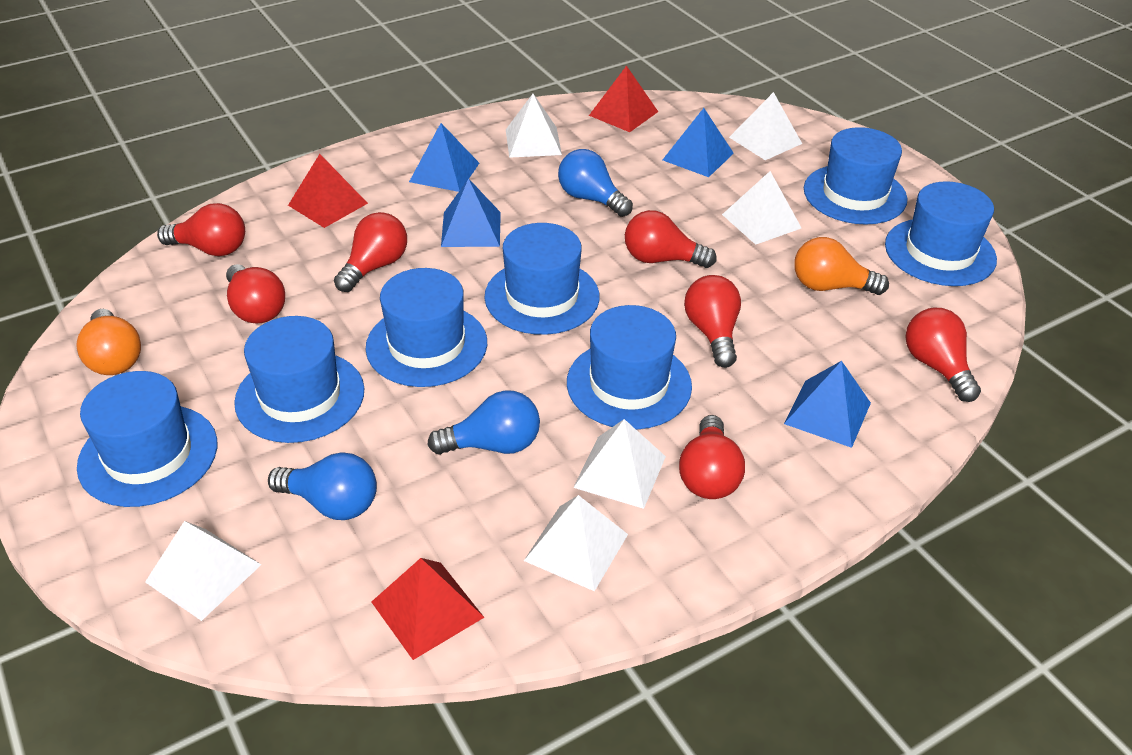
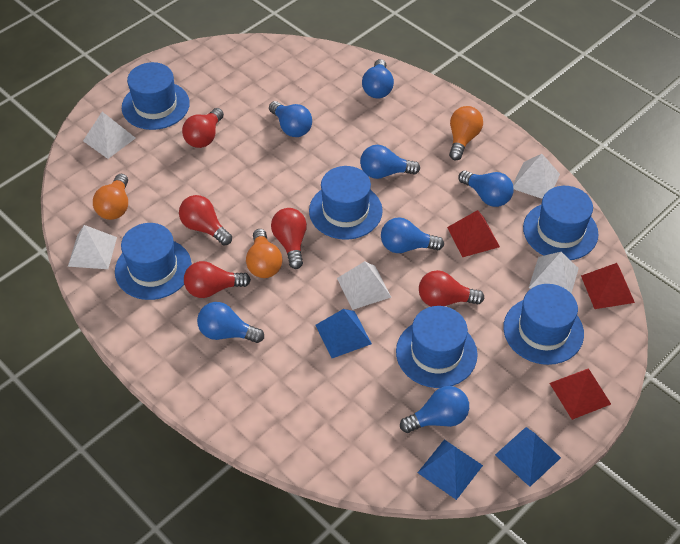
blue hat: 7 -> 6
blue light bulb: 3 -> 7
blue pyramid: 4 -> 3
orange light bulb: 2 -> 3
red light bulb: 7 -> 5
white pyramid: 6 -> 5

